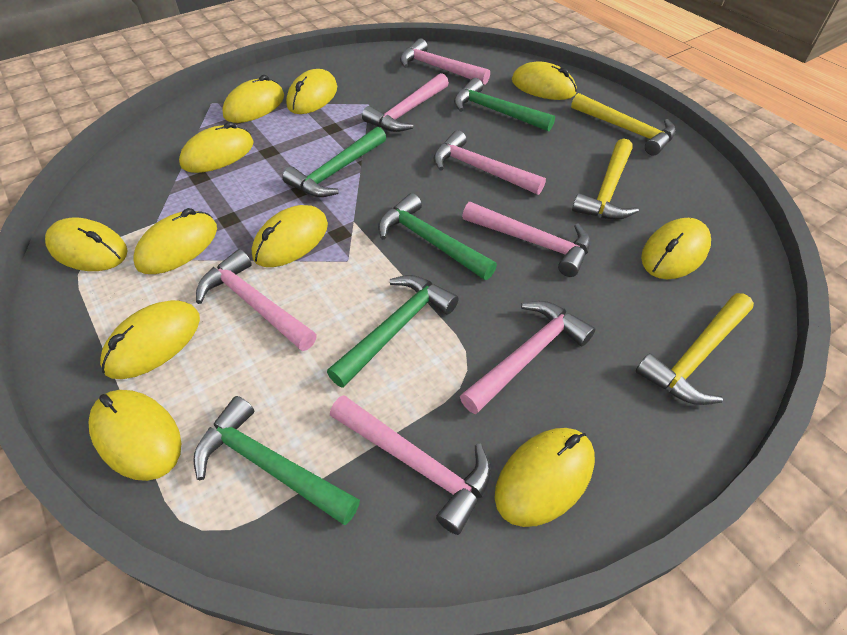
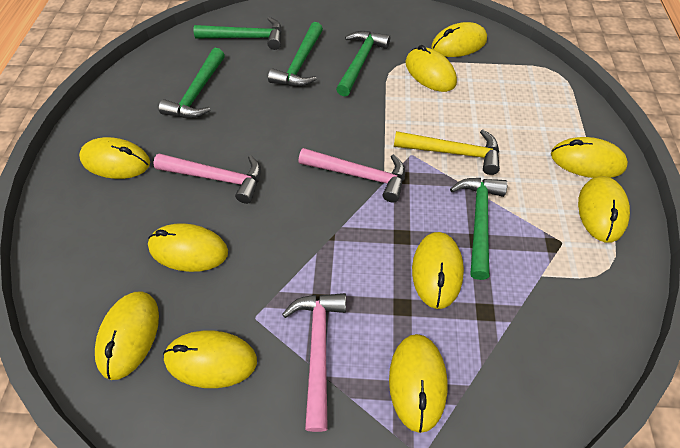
pink hammer: 7 -> 3
yellow hammer: 3 -> 1
yellow mouse: 11 -> 10

